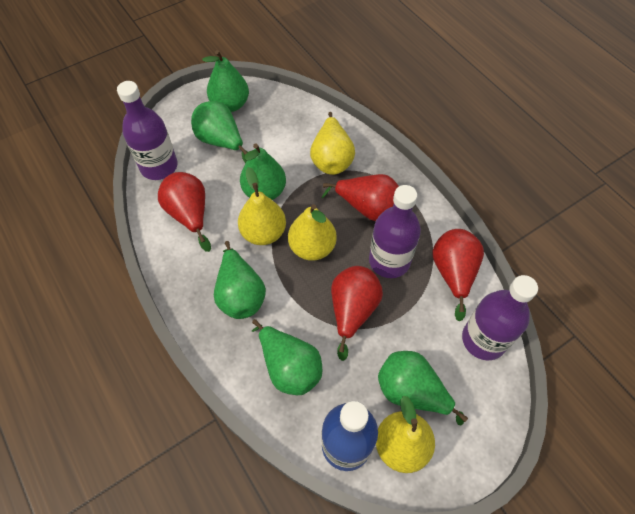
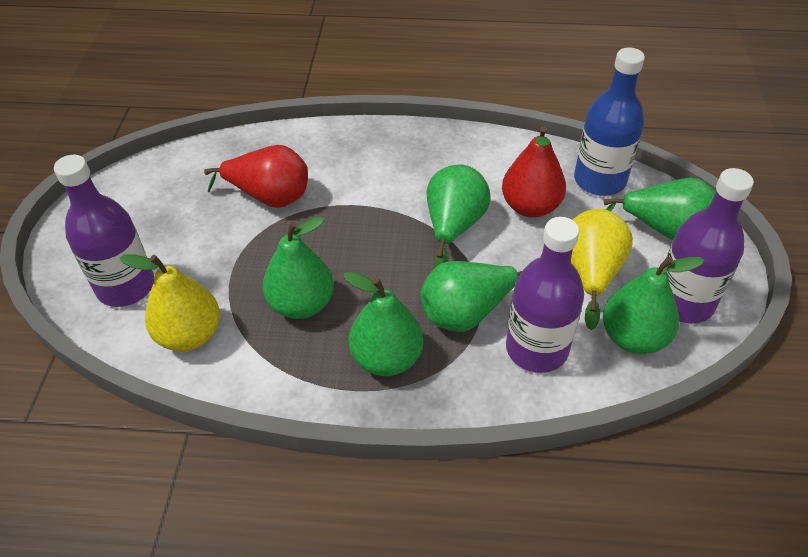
red pear: 4 -> 2
yellow pear: 4 -> 2

